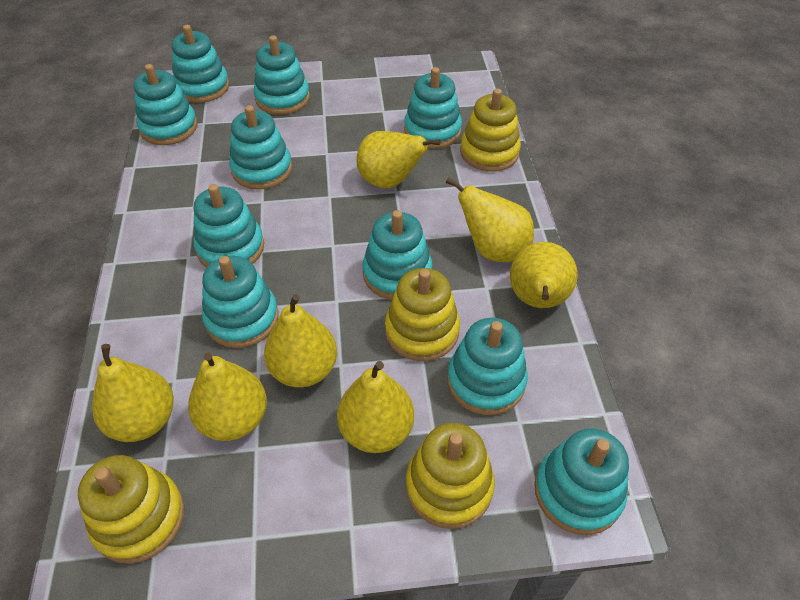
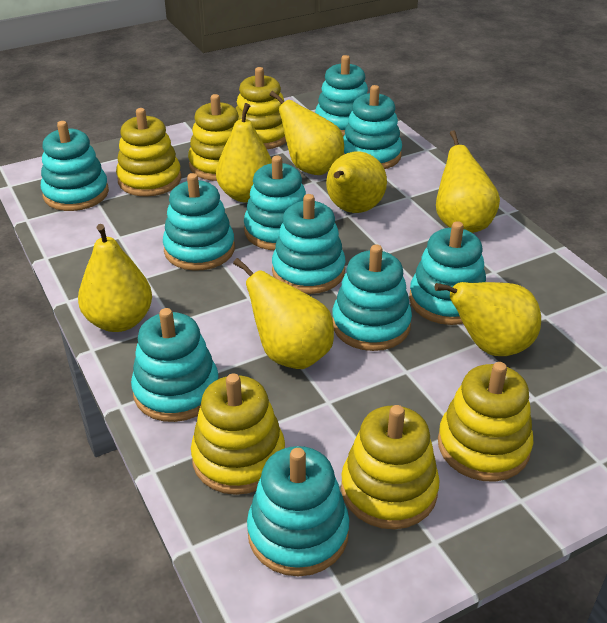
yellow stacking toy: 4 -> 6

